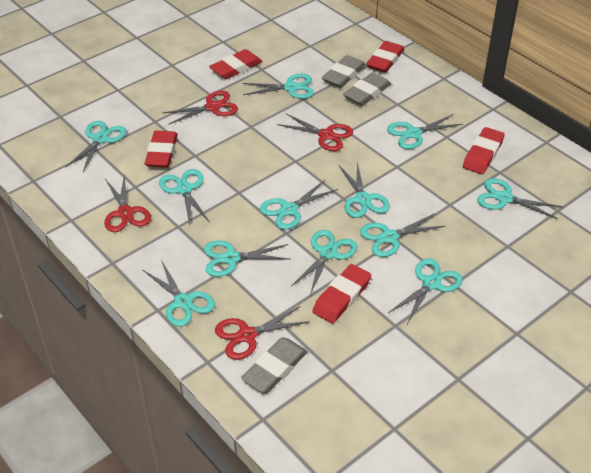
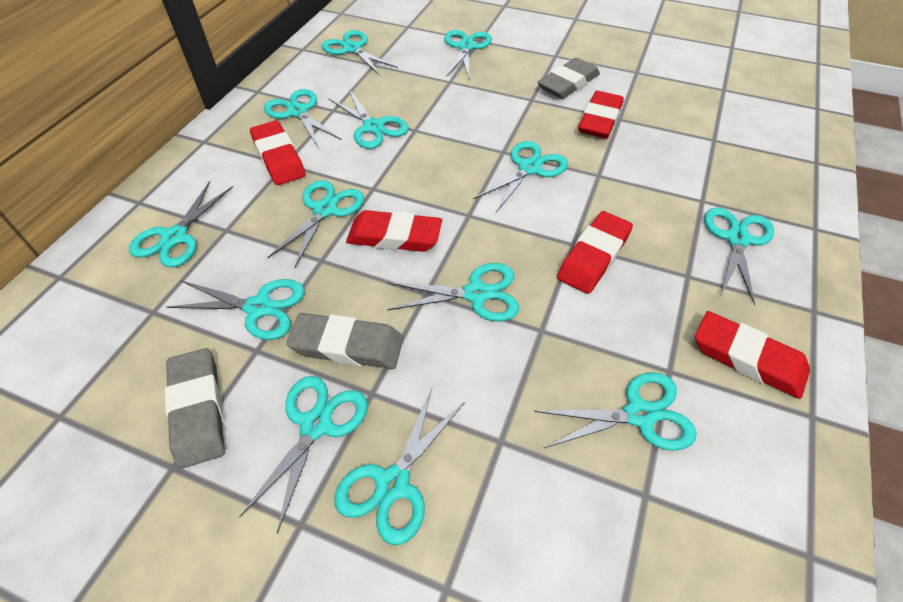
red scissors: 4 -> 0
turquoise scissors: 12 -> 13

